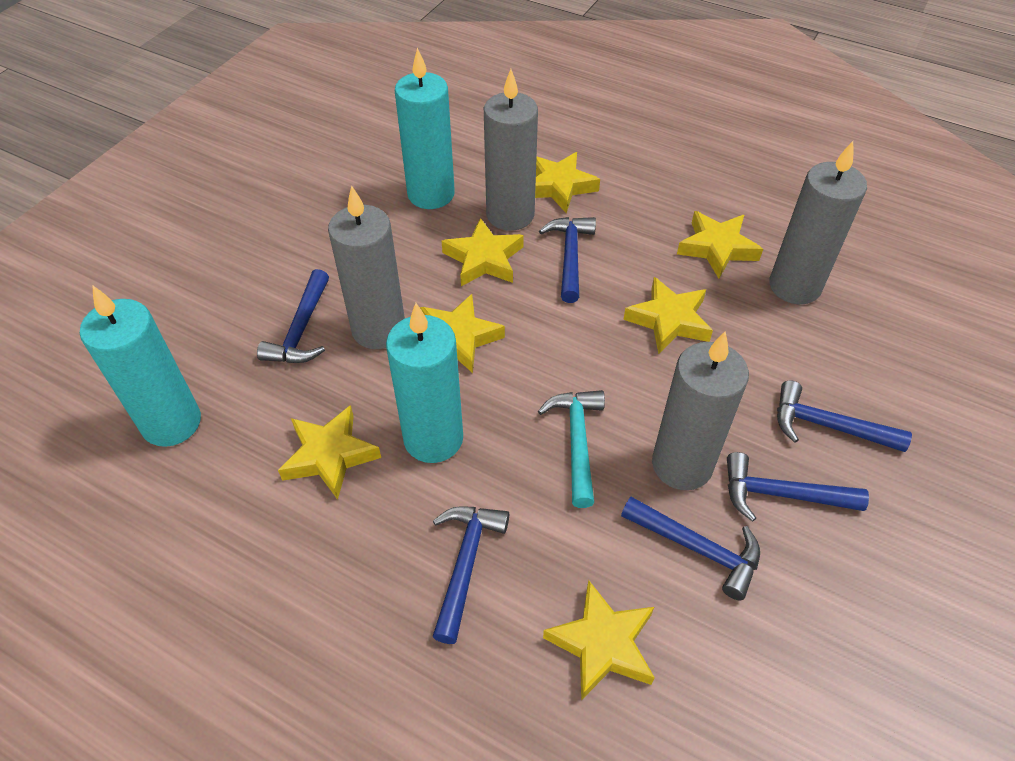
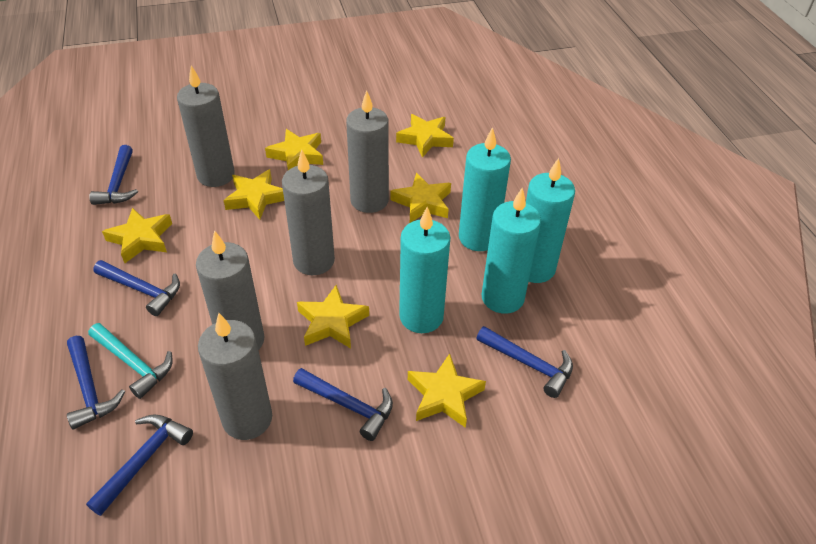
grey candle: 4 -> 5
turquoise candle: 3 -> 4

